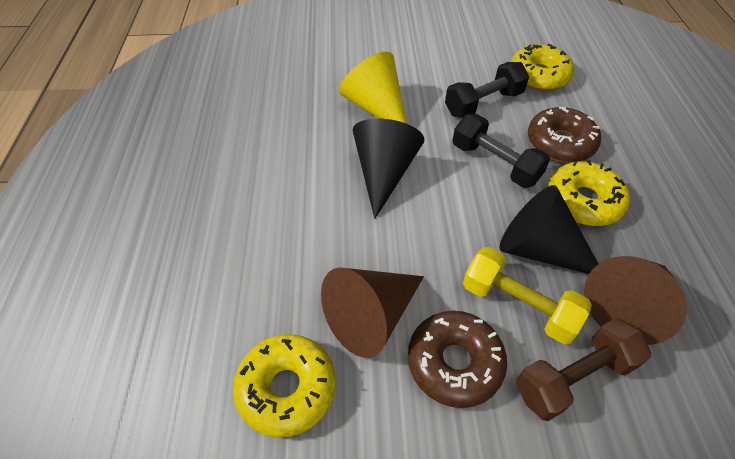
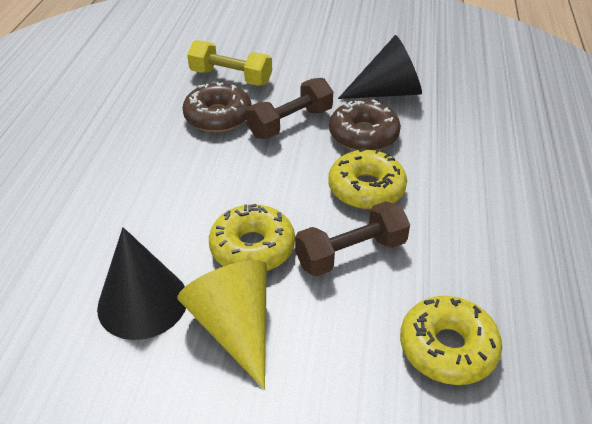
black dumbbell: 2 -> 0
brown cone: 2 -> 0
brown dumbbell: 1 -> 2

